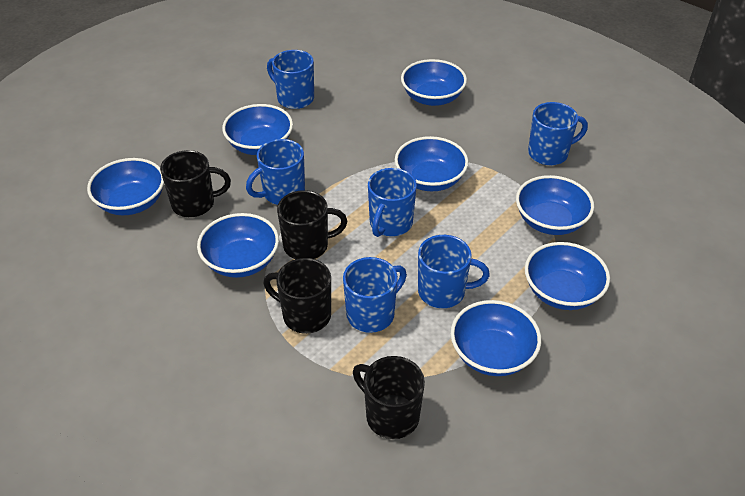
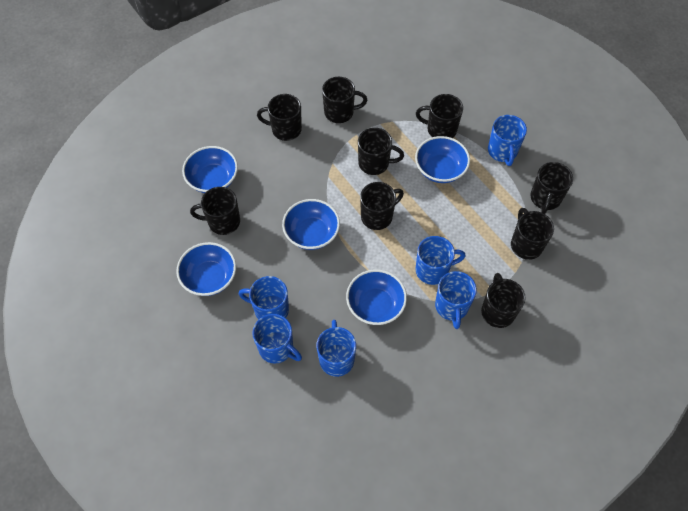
black mug: 4 -> 9
blue bowl: 8 -> 5

